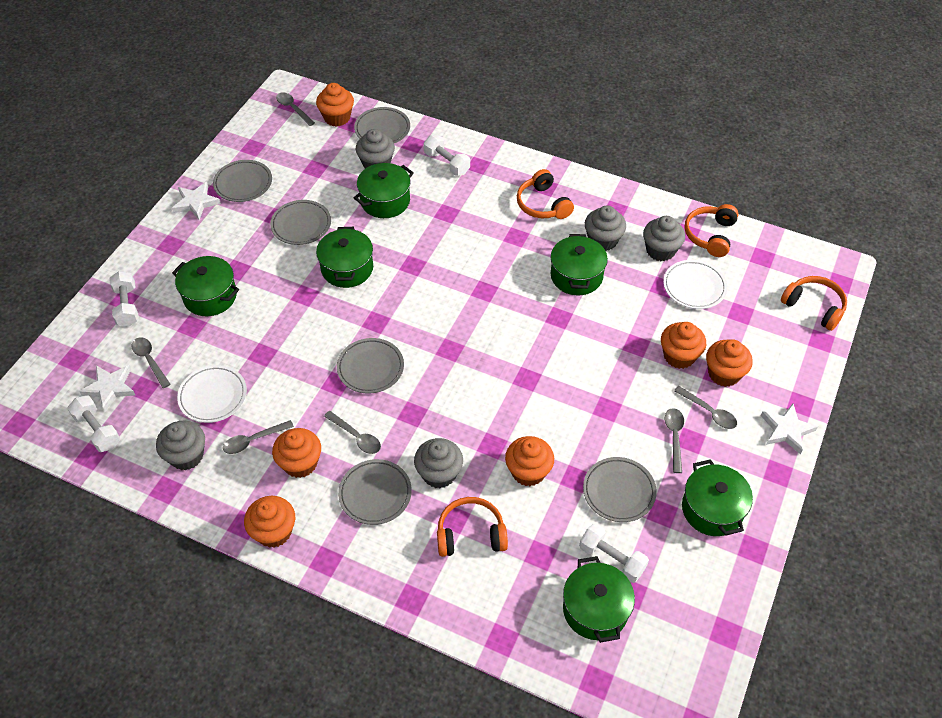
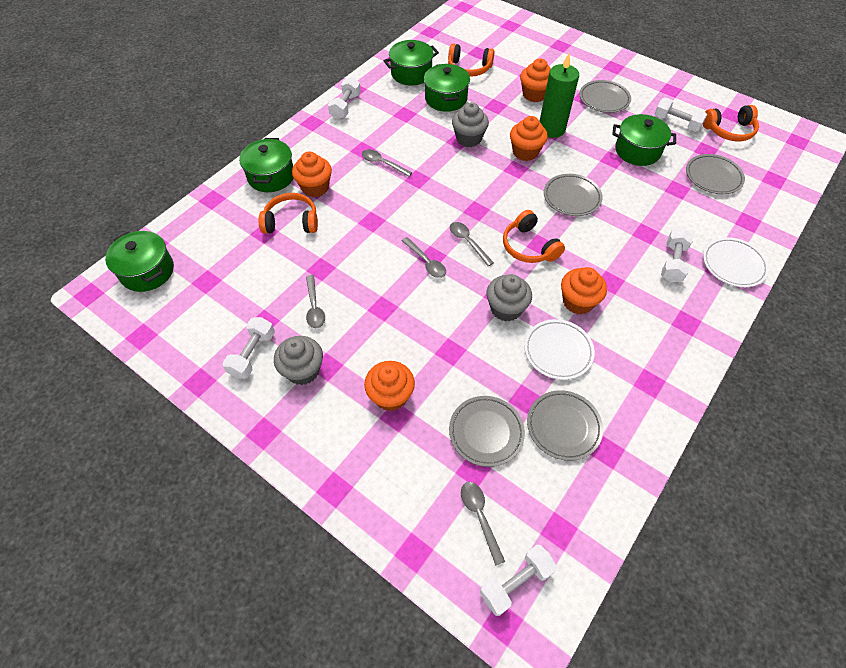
green candle: 0 -> 1
green pot: 6 -> 5
grey cupcake: 5 -> 3
grey plate: 6 -> 5
grey spoon: 6 -> 5
orange cupcake: 6 -> 5
white dumbbell: 4 -> 5
white star: 3 -> 0

